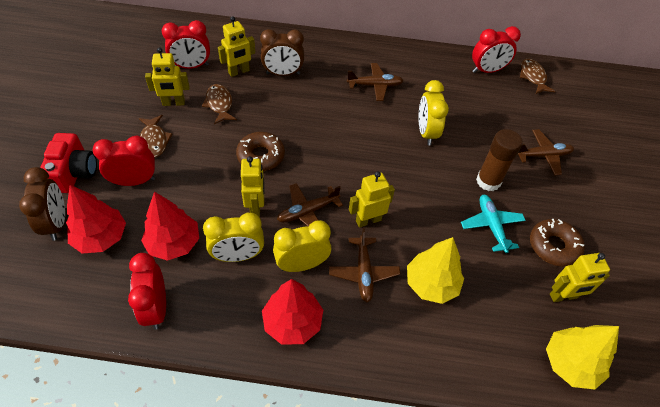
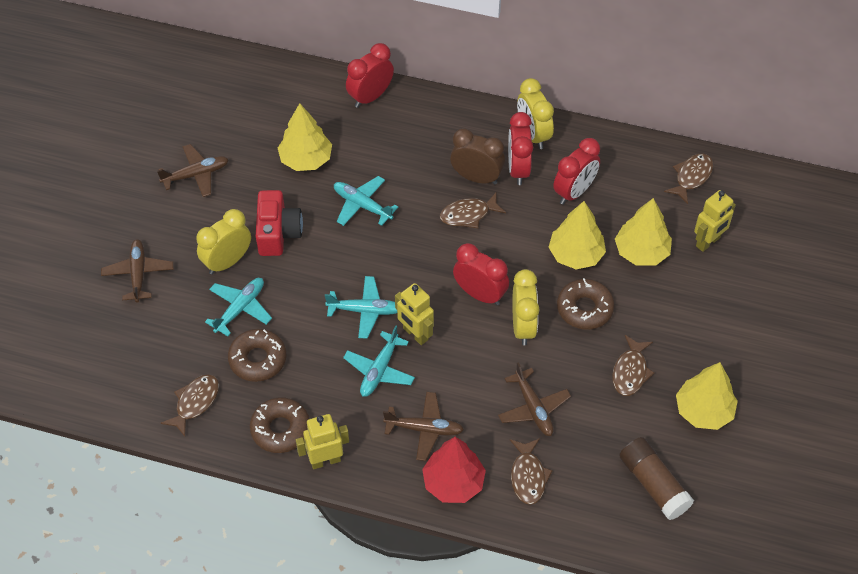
brown clock: 2 -> 1
brown donut: 2 -> 3
brown fish: 3 -> 5
red tree: 3 -> 1
turquoise plane: 1 -> 4
yellow robot: 5 -> 3
yellow tree: 2 -> 4

